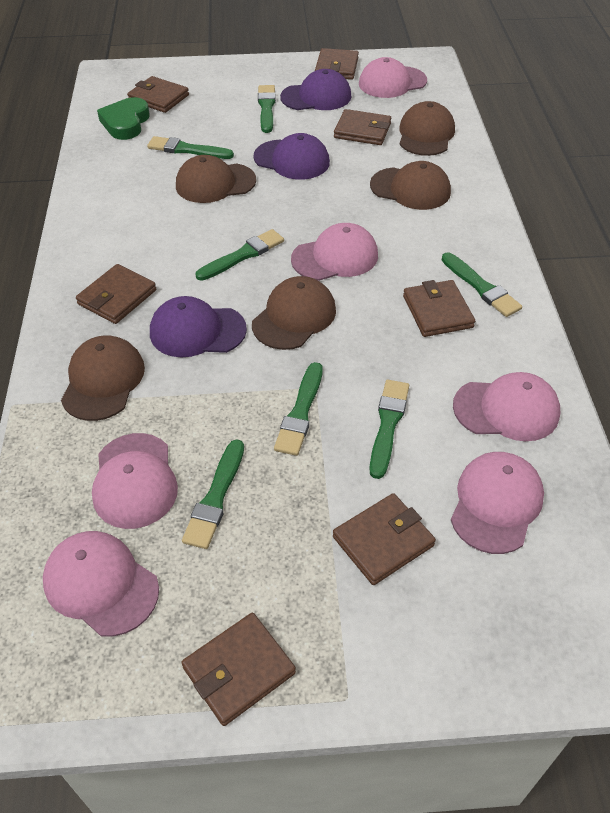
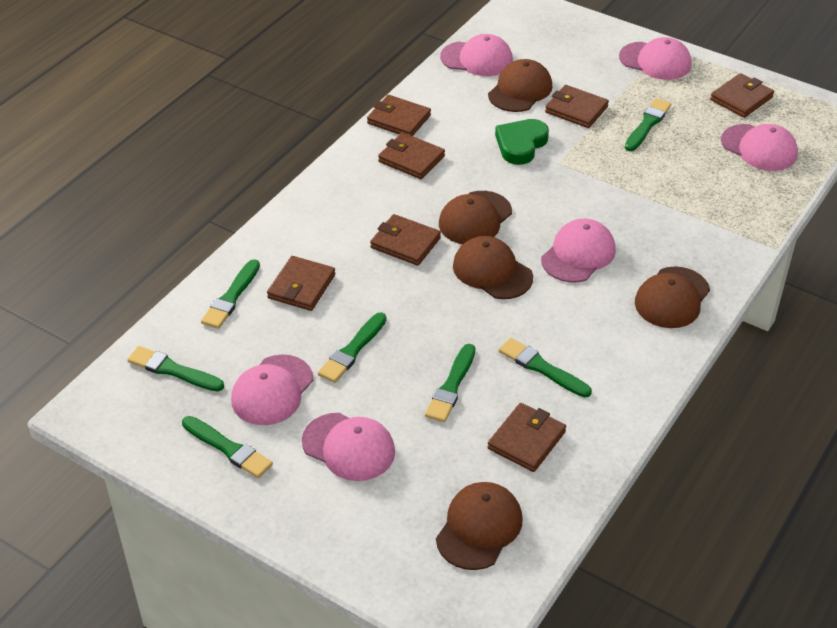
purple cap: 3 -> 0

